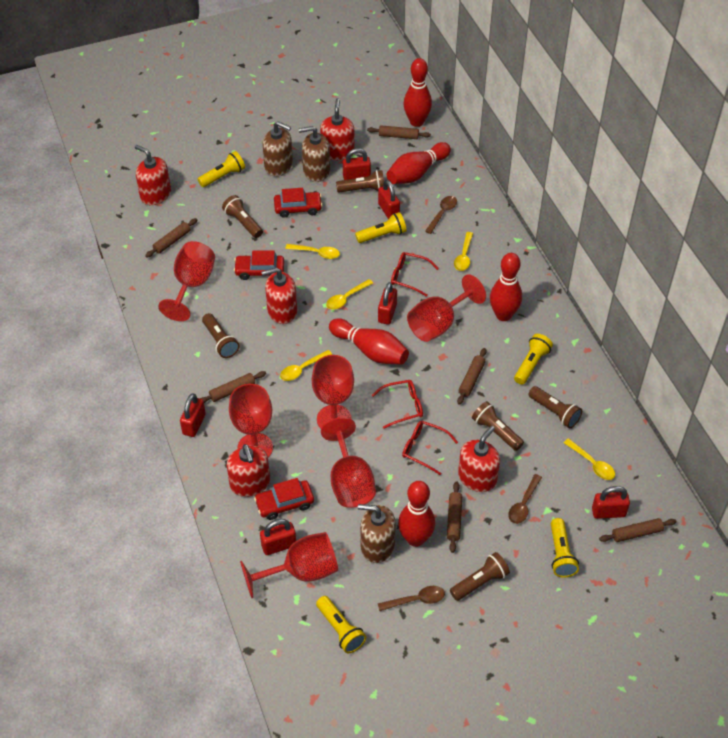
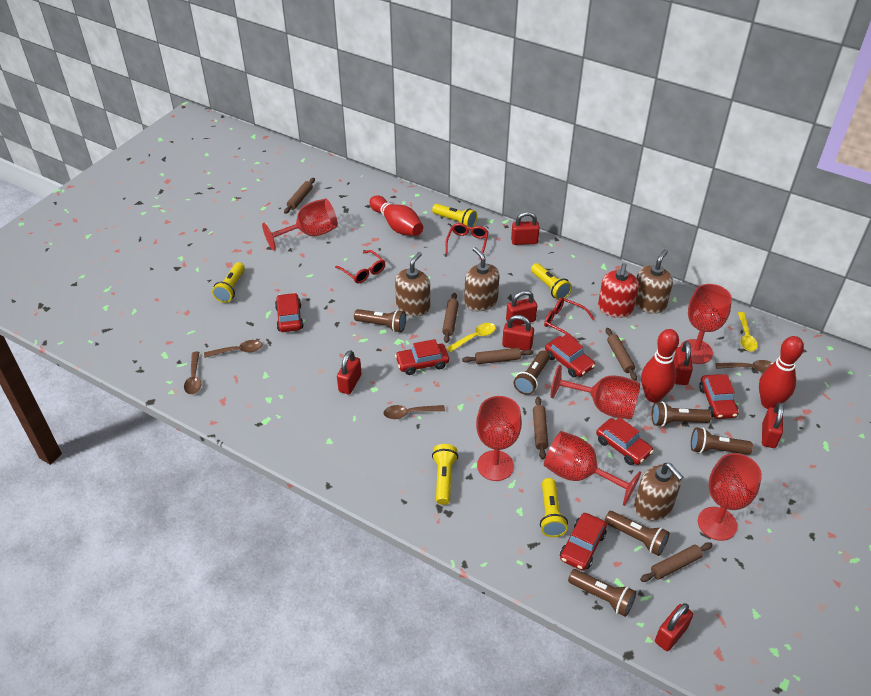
brown soap dispenser: 3 -> 4
brown spoon: 3 -> 4
red bowling pin: 5 -> 3
red car: 3 -> 6
red padlock: 6 -> 7
red soap dispenser: 5 -> 1
yellow spoon: 5 -> 2

